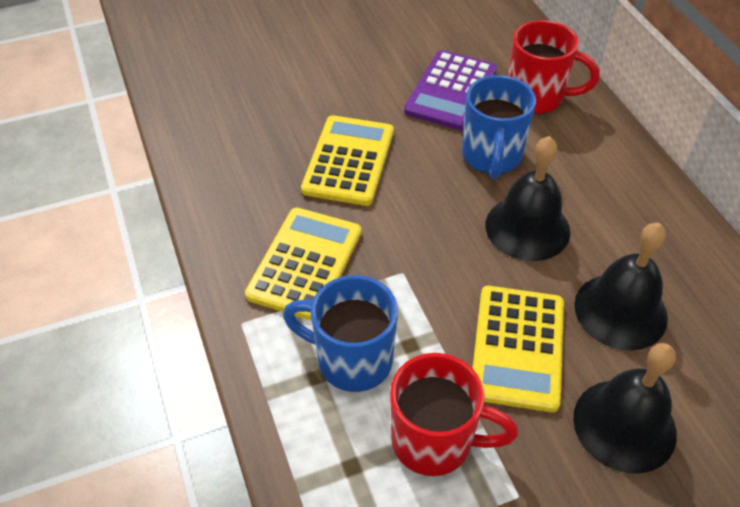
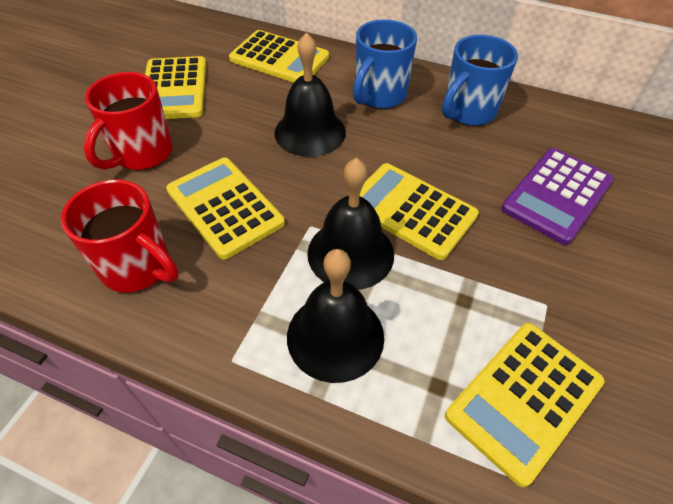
yellow calculator: 3 -> 5

